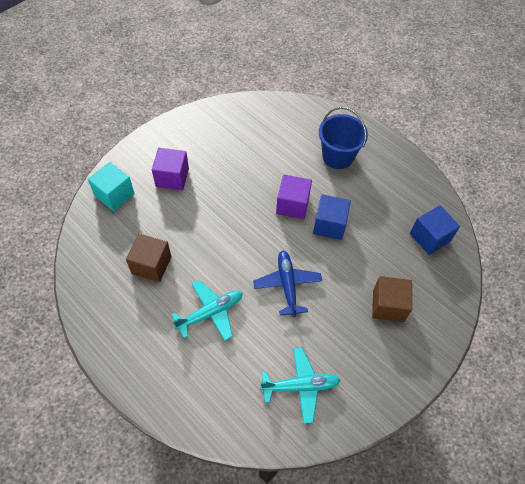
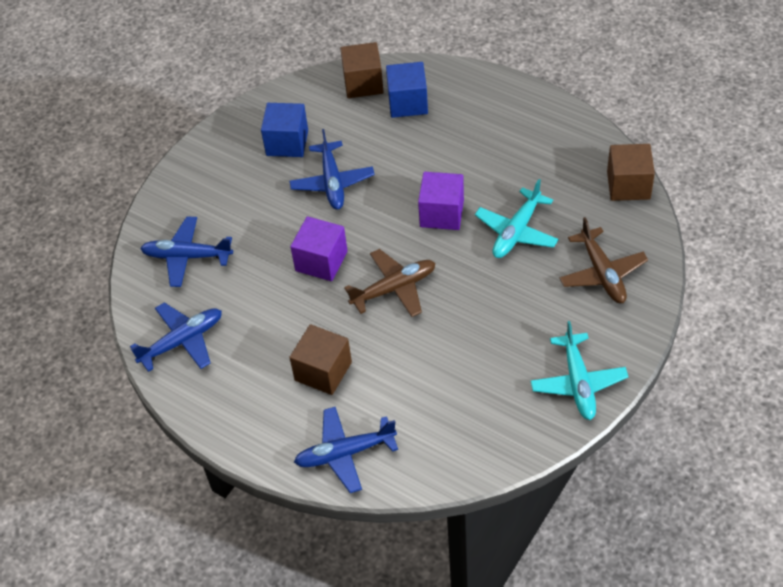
blue bucket: 1 -> 0
blue plane: 1 -> 4
brown cube: 2 -> 3
brown plane: 0 -> 2
turquoise cube: 1 -> 0

